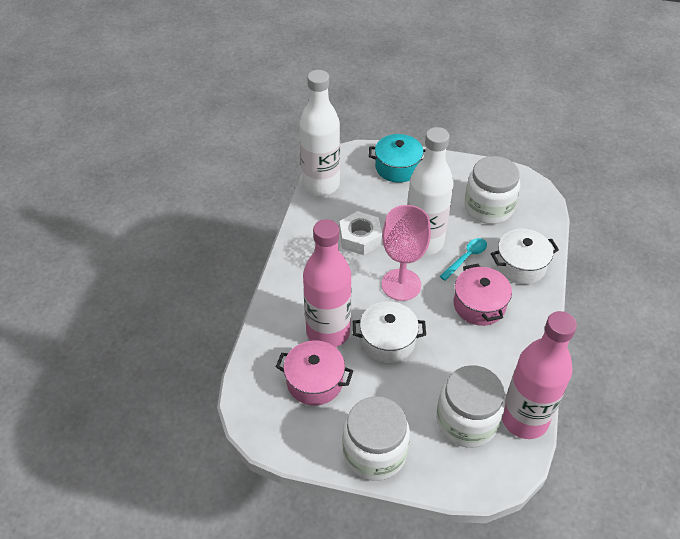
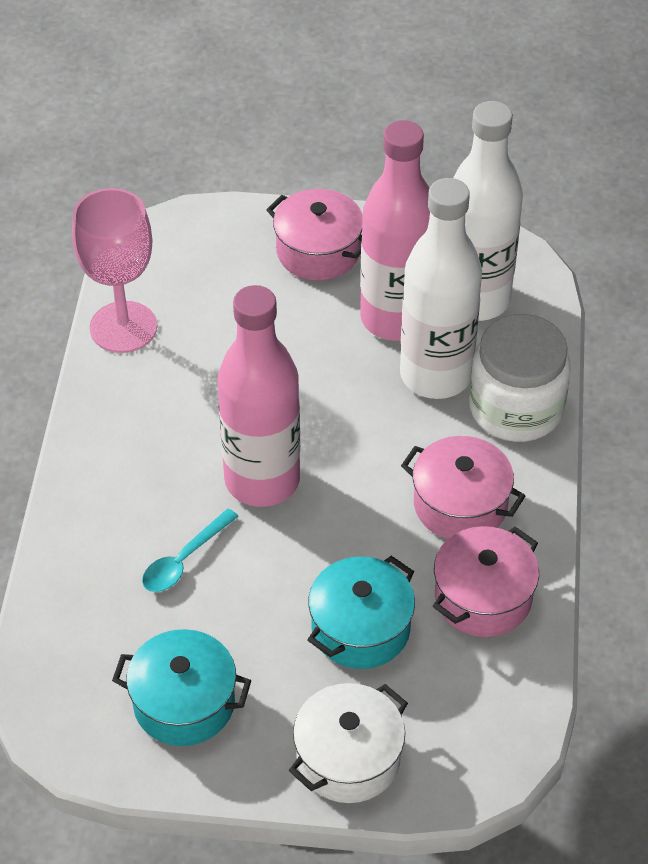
pink pot: 2 -> 3
turquoise pot: 1 -> 2
white jar: 3 -> 1
white nut: 1 -> 0
white pot: 2 -> 1

